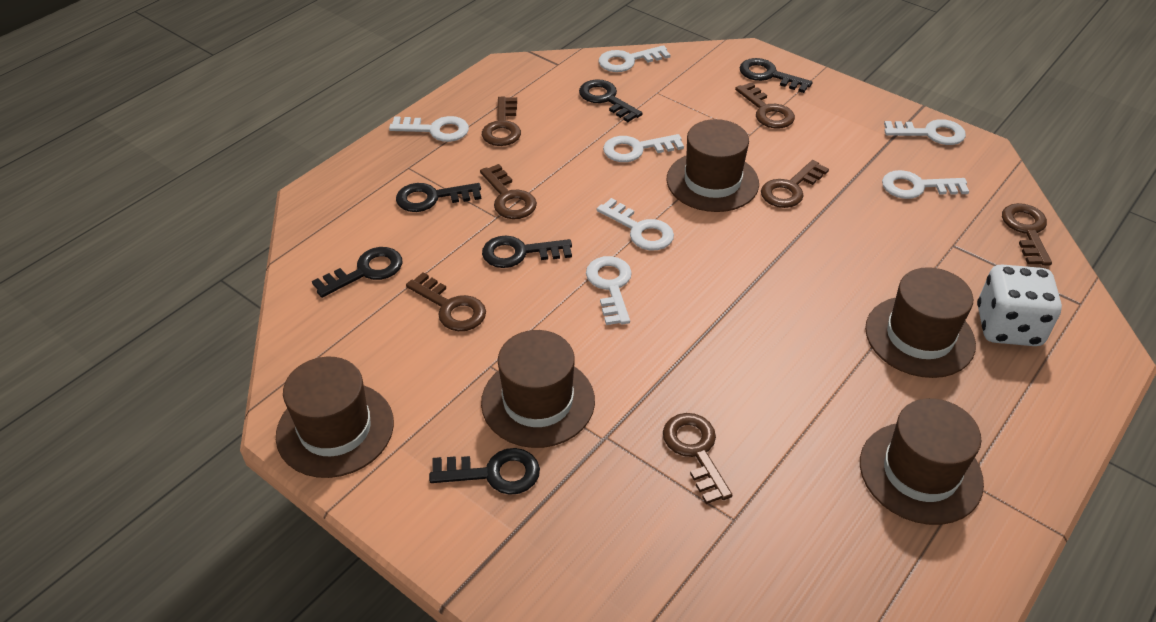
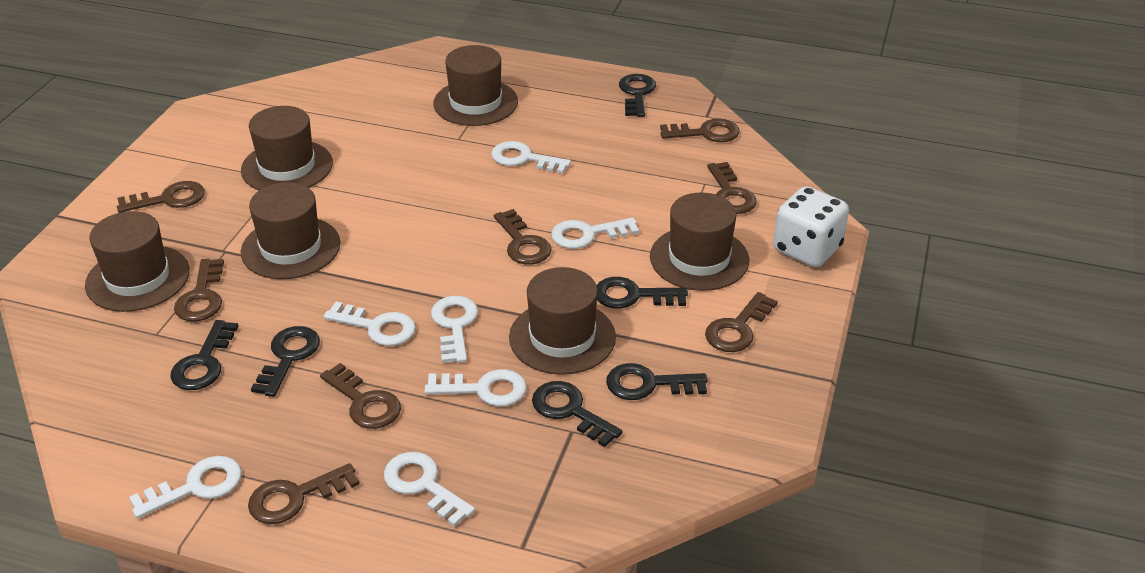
brown hat: 5 -> 6
brown key: 7 -> 8

